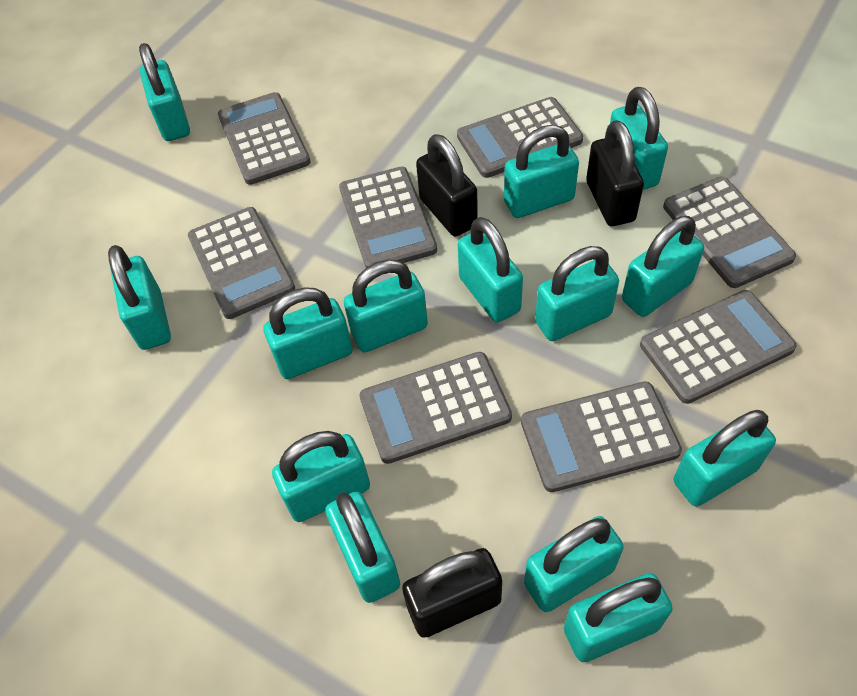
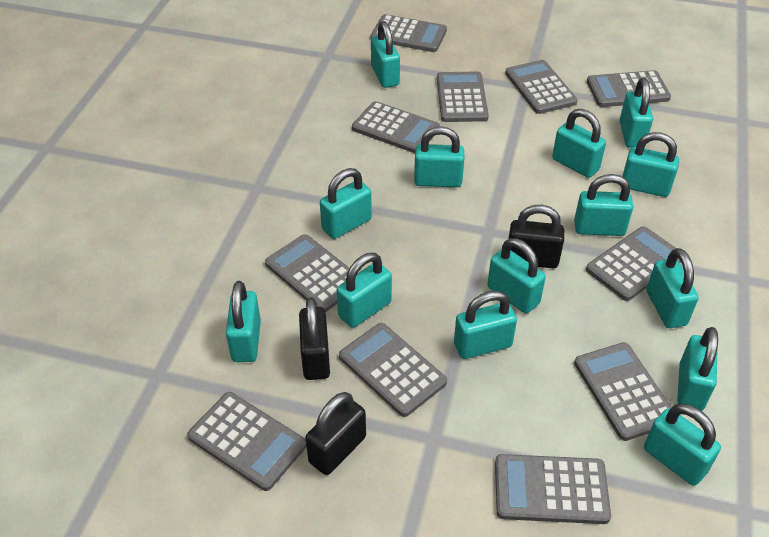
grey calculator: 8 -> 11

